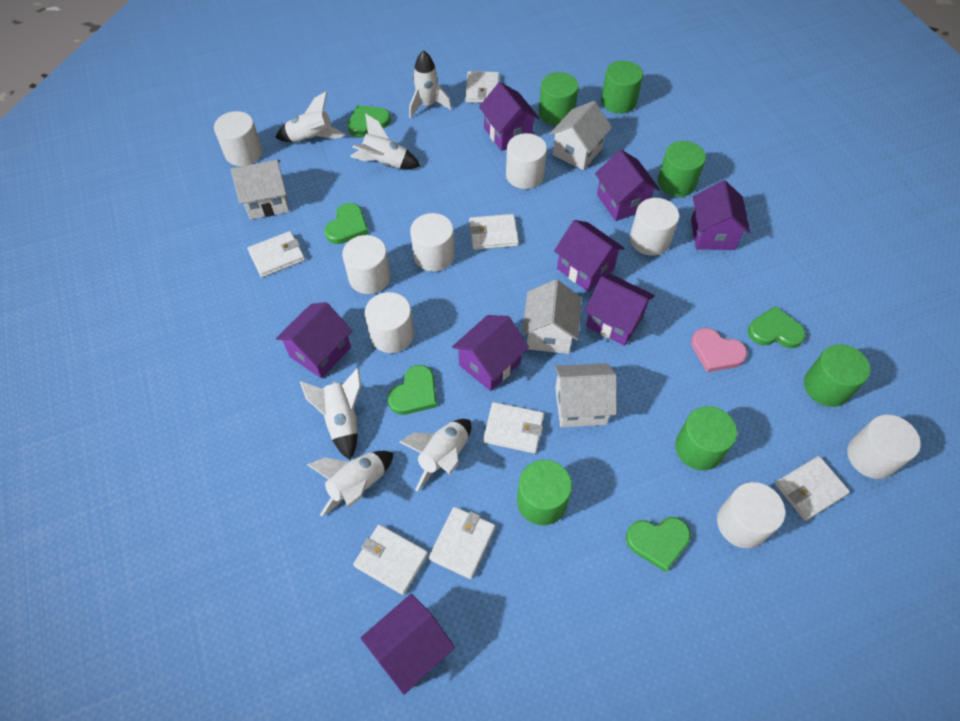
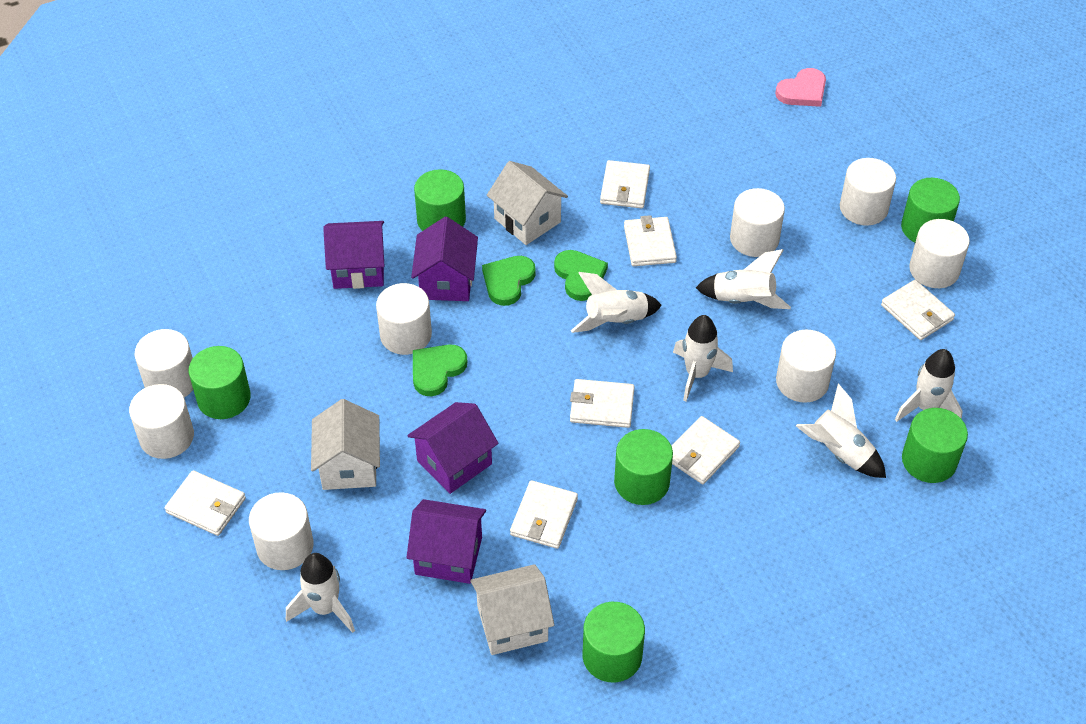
green heart: 5 -> 3
purple house: 8 -> 4
white house: 4 -> 3

